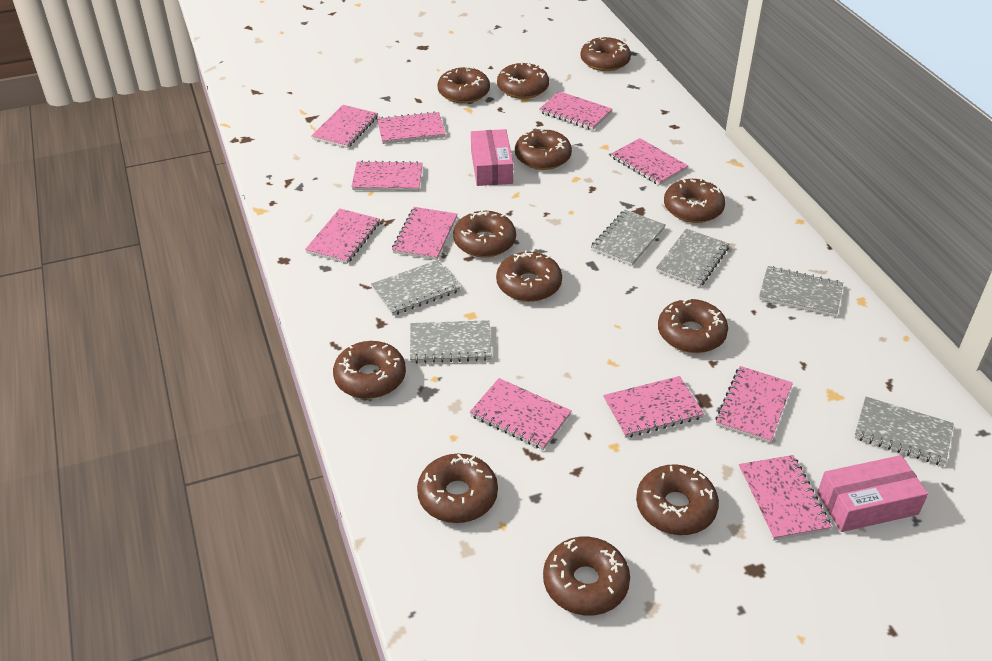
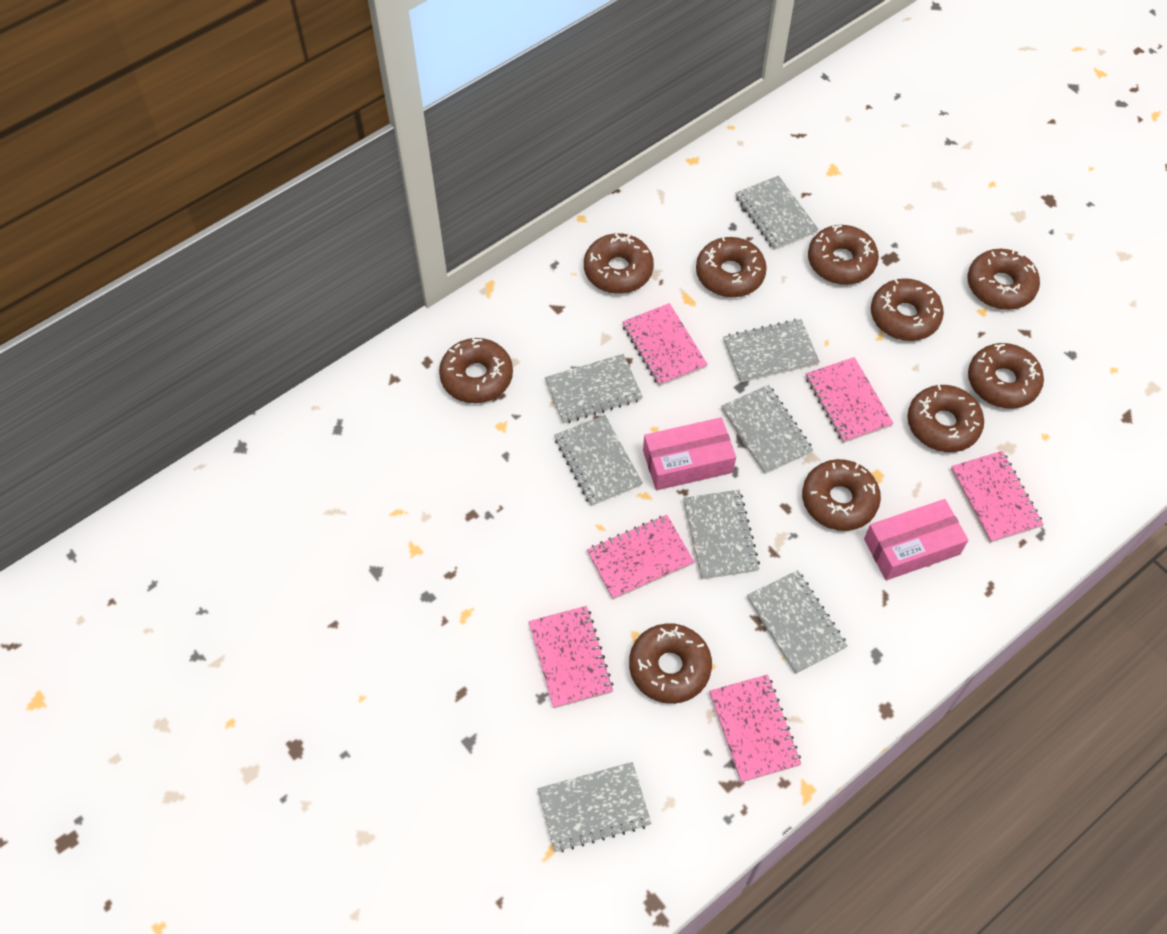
brown donut: 12 -> 10
grey notebook: 6 -> 8
pink notebook: 11 -> 6

